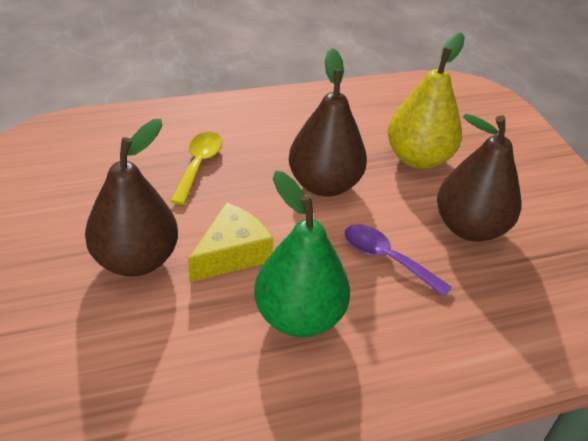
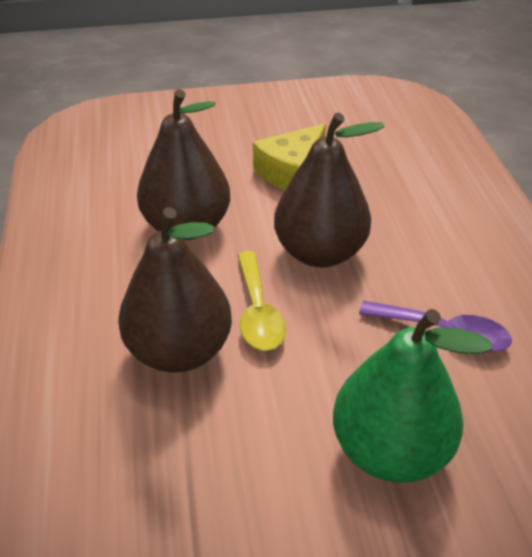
yellow pear: 1 -> 0

